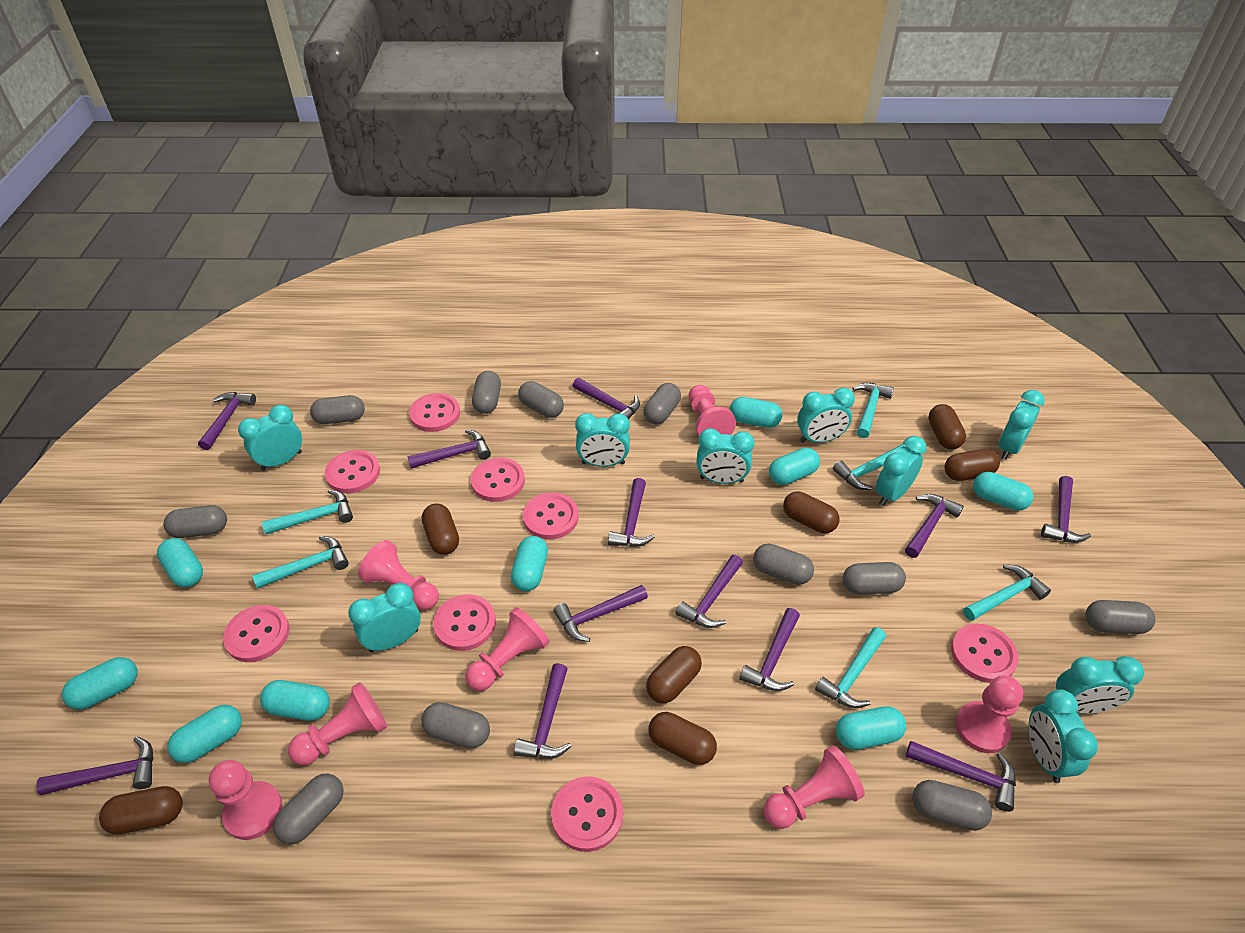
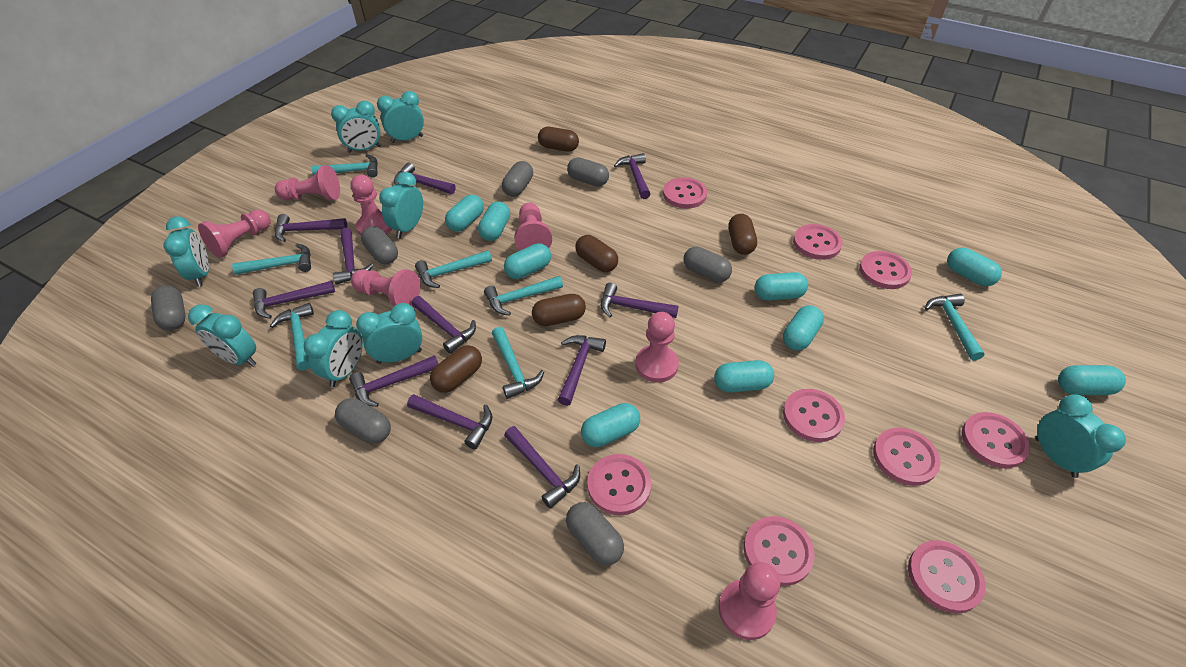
brown capsule: 7 -> 5
grey capsule: 11 -> 7
pink button: 8 -> 9
purple hammer: 12 -> 11
turquoise clock: 9 -> 8
turquoise hammer: 6 -> 7

